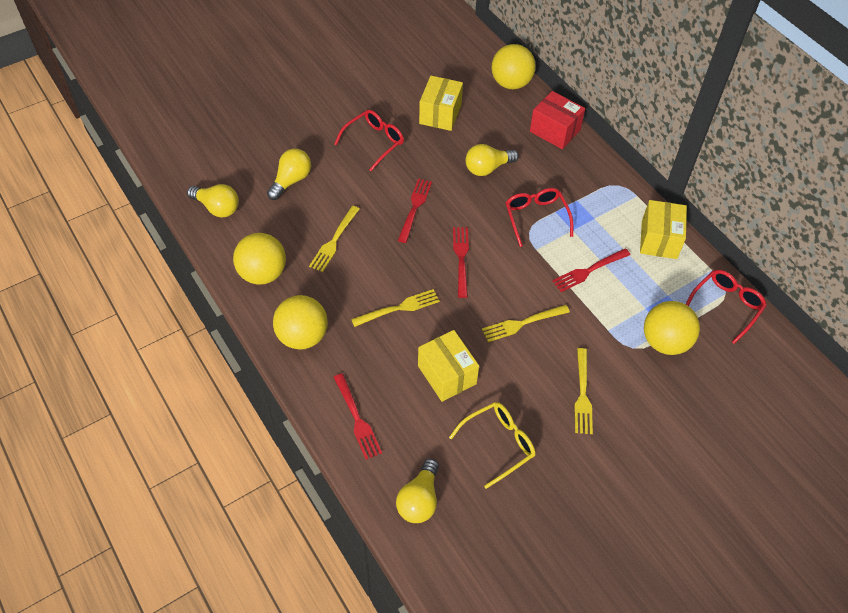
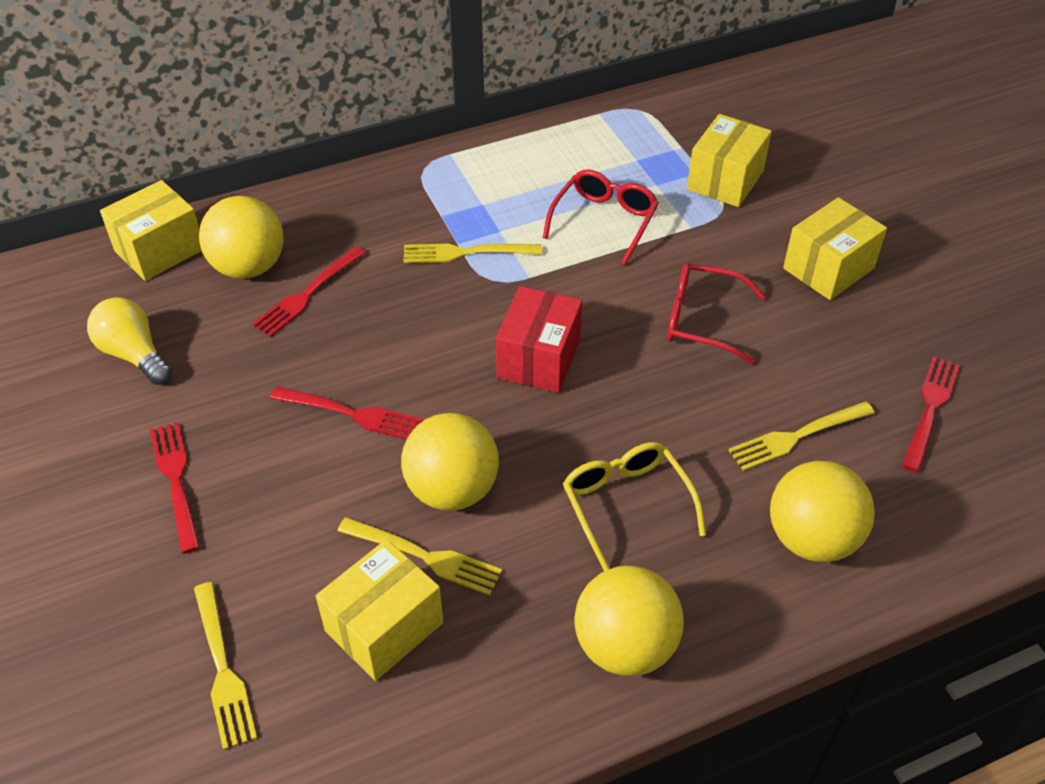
red glasses: 3 -> 2
yellow box: 3 -> 4
yellow light bulb: 4 -> 1

